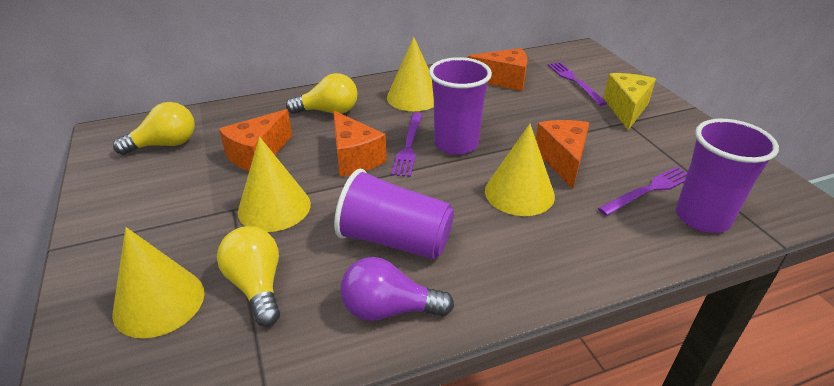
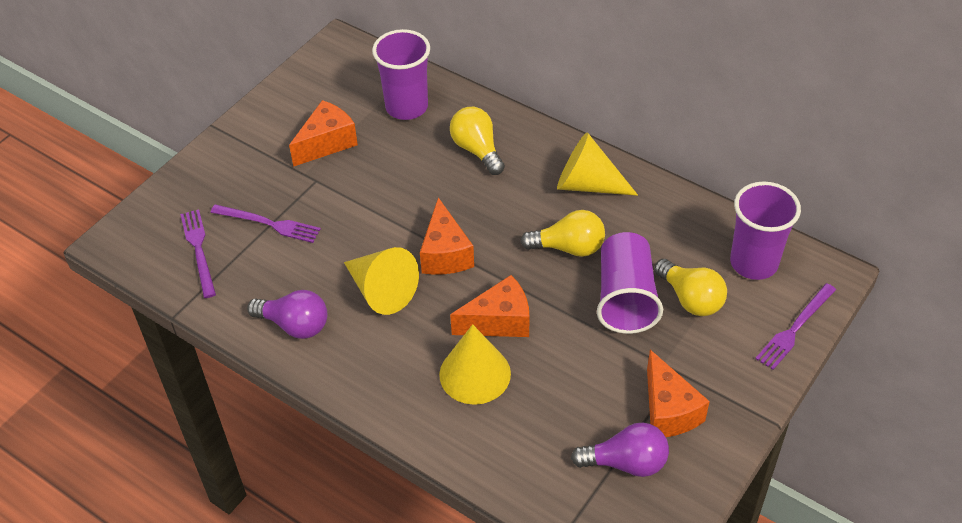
purple light bulb: 1 -> 2
yellow cheese: 1 -> 0
yellow cone: 4 -> 3

